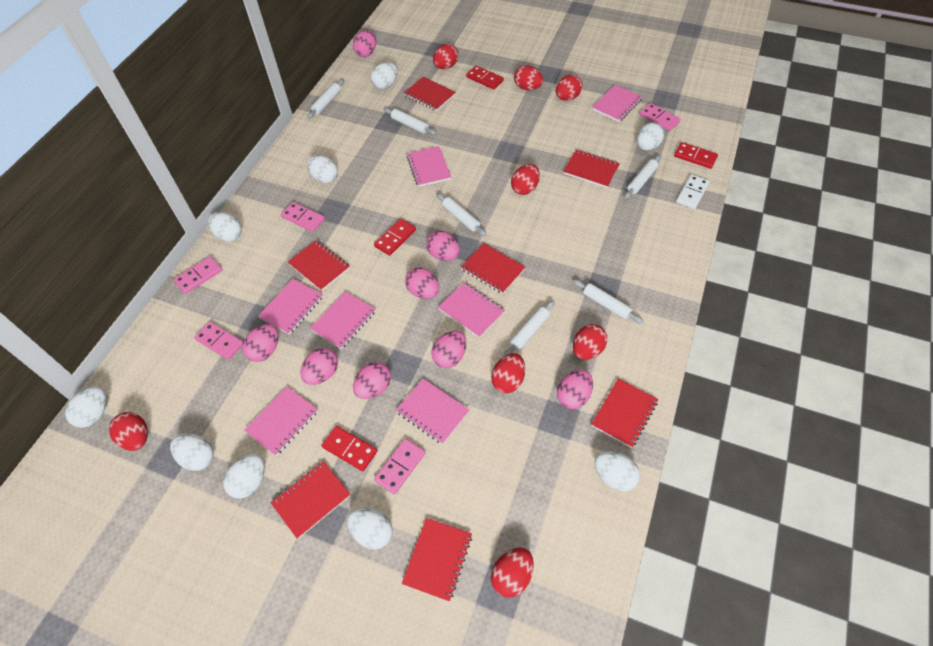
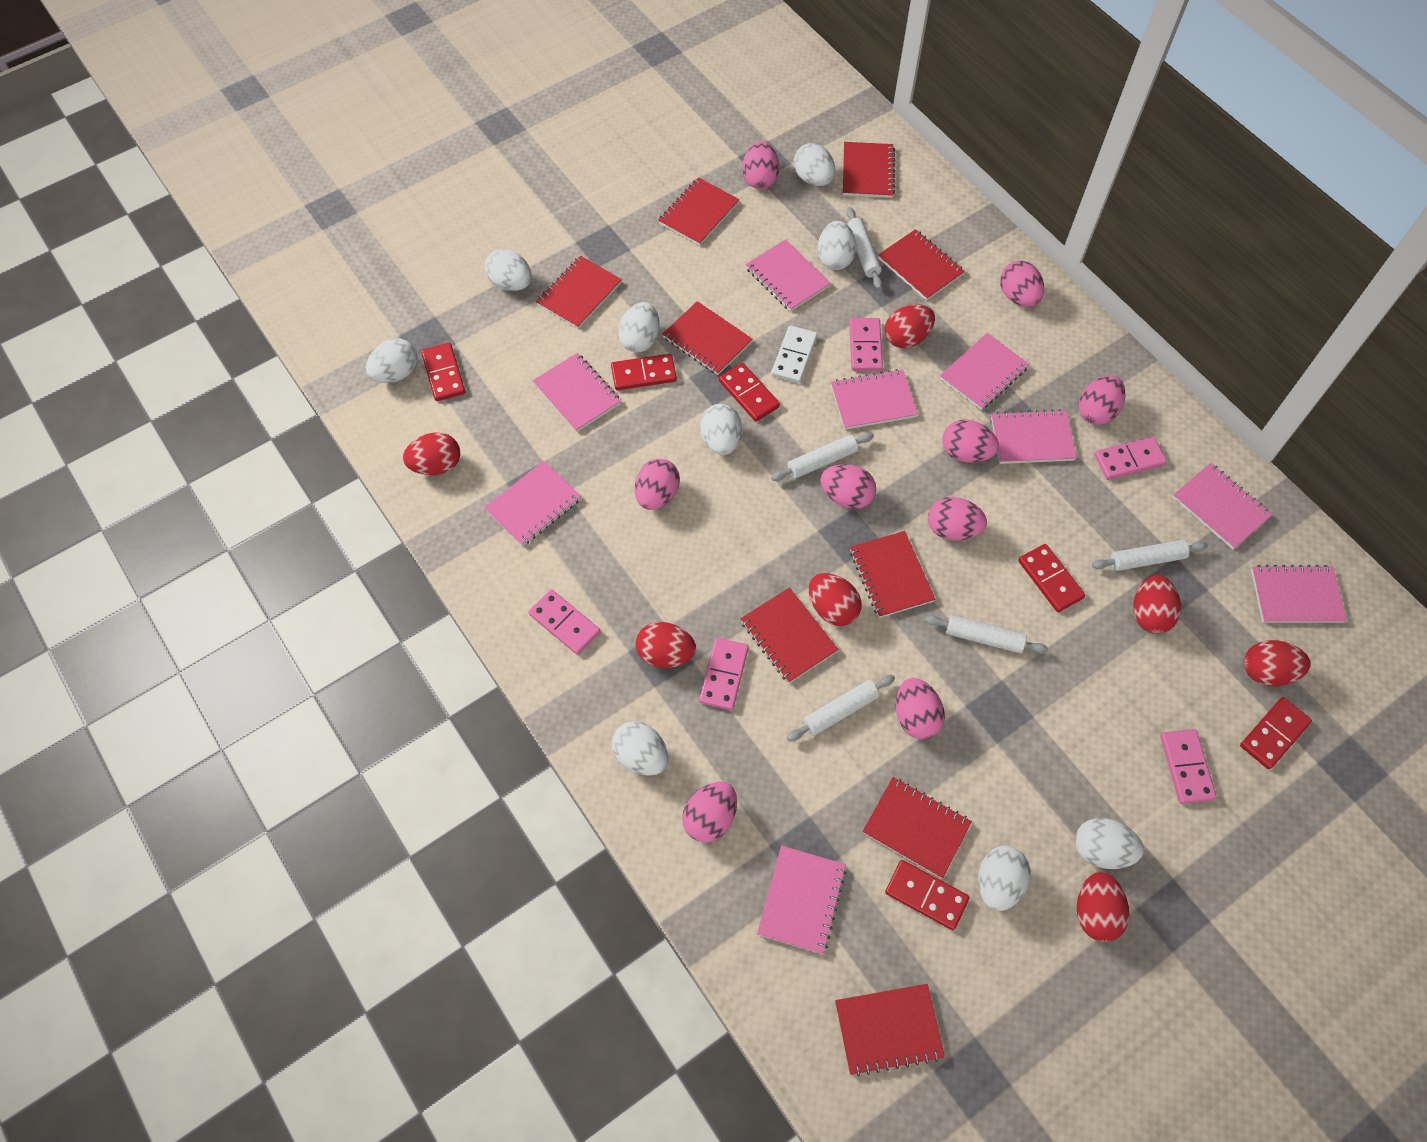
pink egg: 8 -> 9
pink notebook: 7 -> 9
red domino: 4 -> 6
red egg: 8 -> 7
red notebook: 7 -> 9
white rolling pin: 6 -> 5

